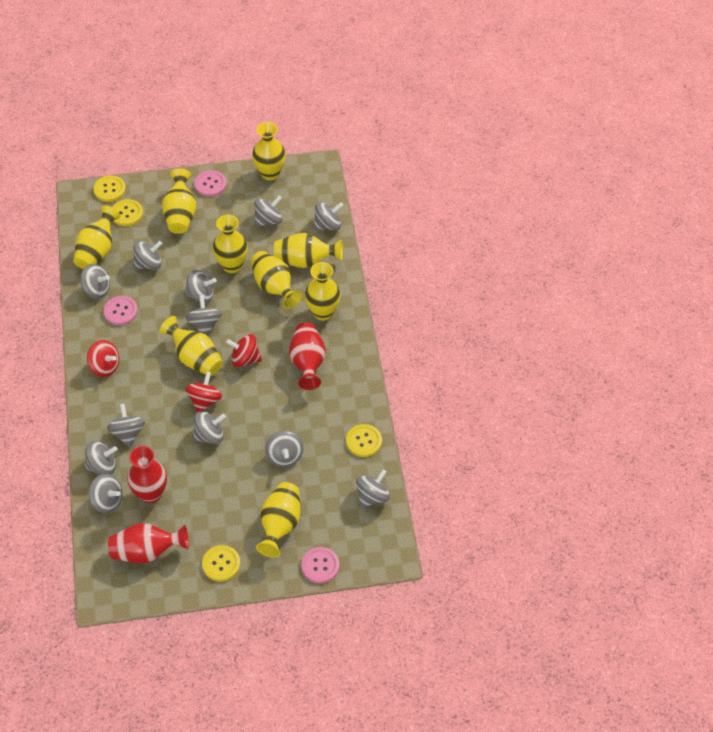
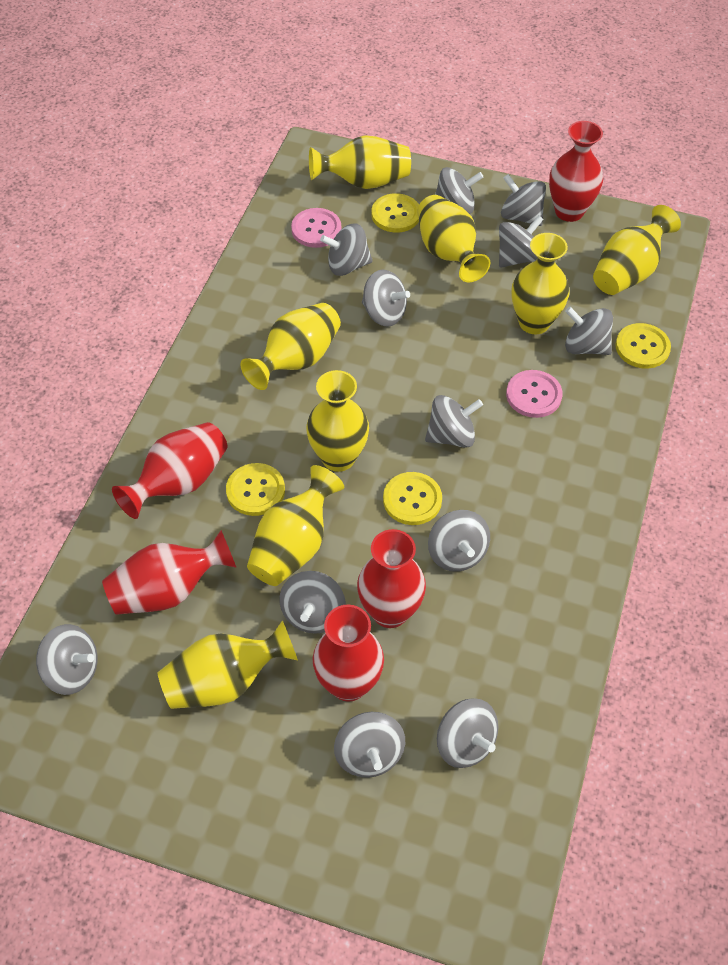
pink button: 3 -> 2
red spinning top: 3 -> 0
red vase: 3 -> 5
yellow vase: 9 -> 8

